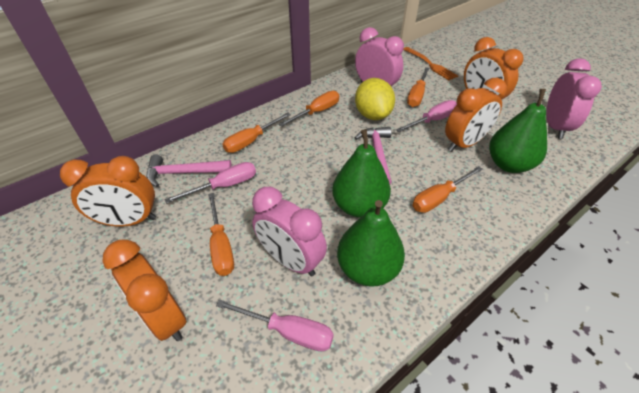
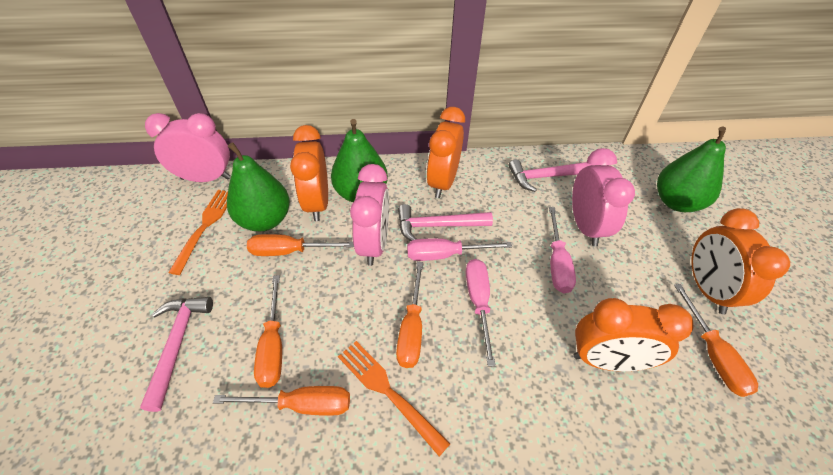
orange fork: 1 -> 2
pink hammer: 2 -> 3
yellow lemon: 1 -> 0

